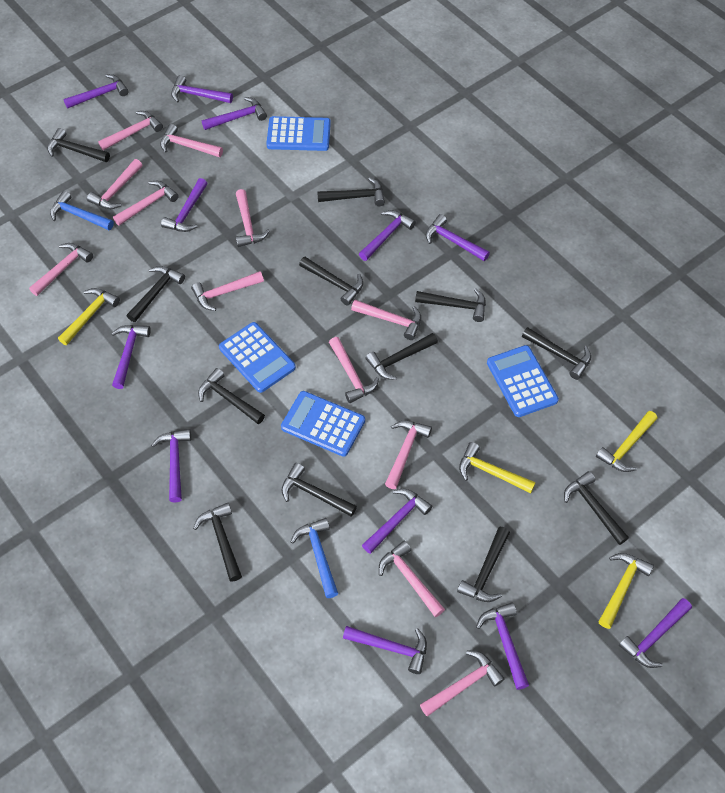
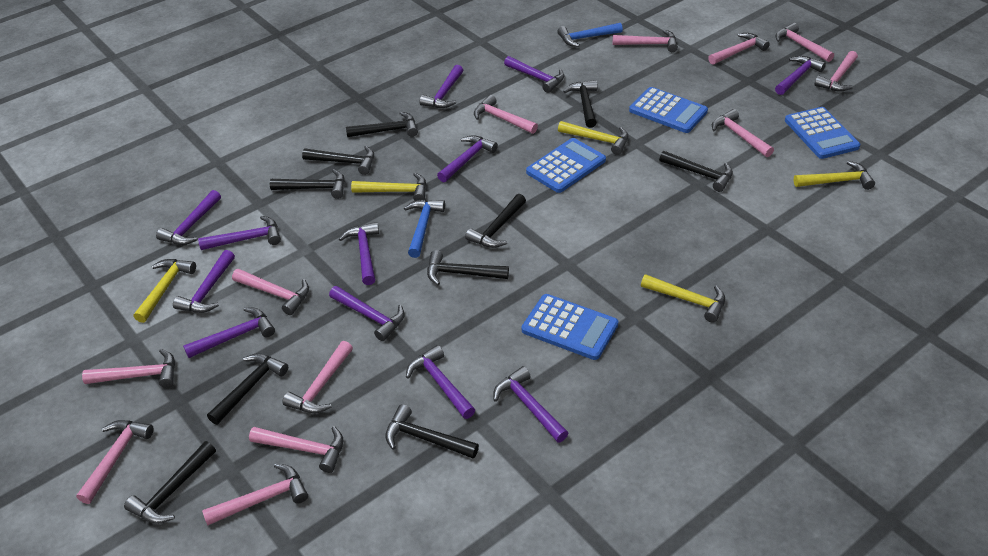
black hammer: 12 -> 10
yellow hammer: 4 -> 5

